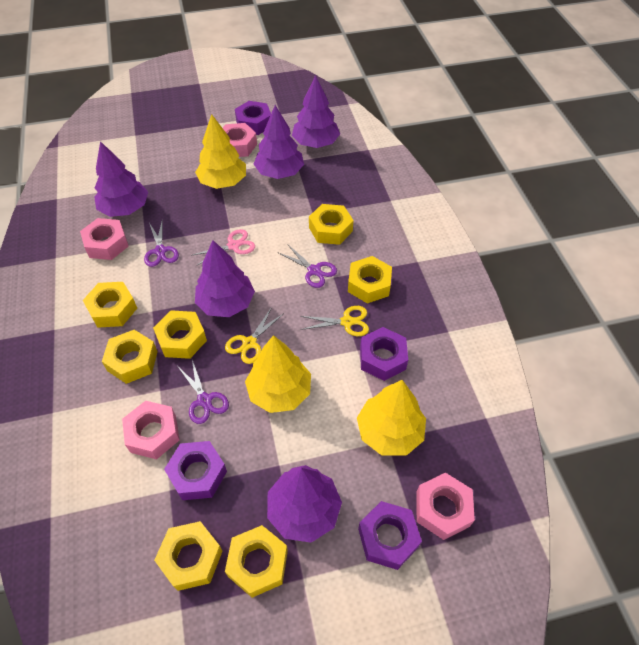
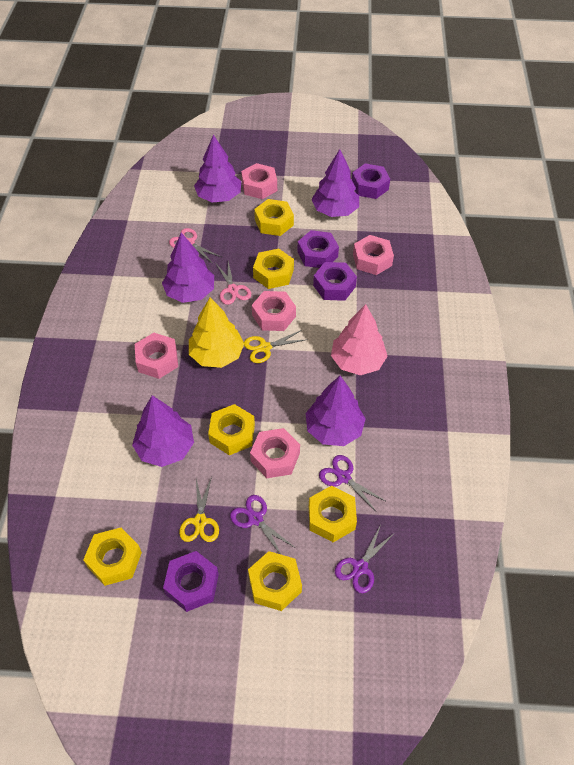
pink nut: 4 -> 5
pink scissors: 1 -> 2
pink tree: 0 -> 1
yellow nut: 7 -> 6
yellow tree: 3 -> 1

